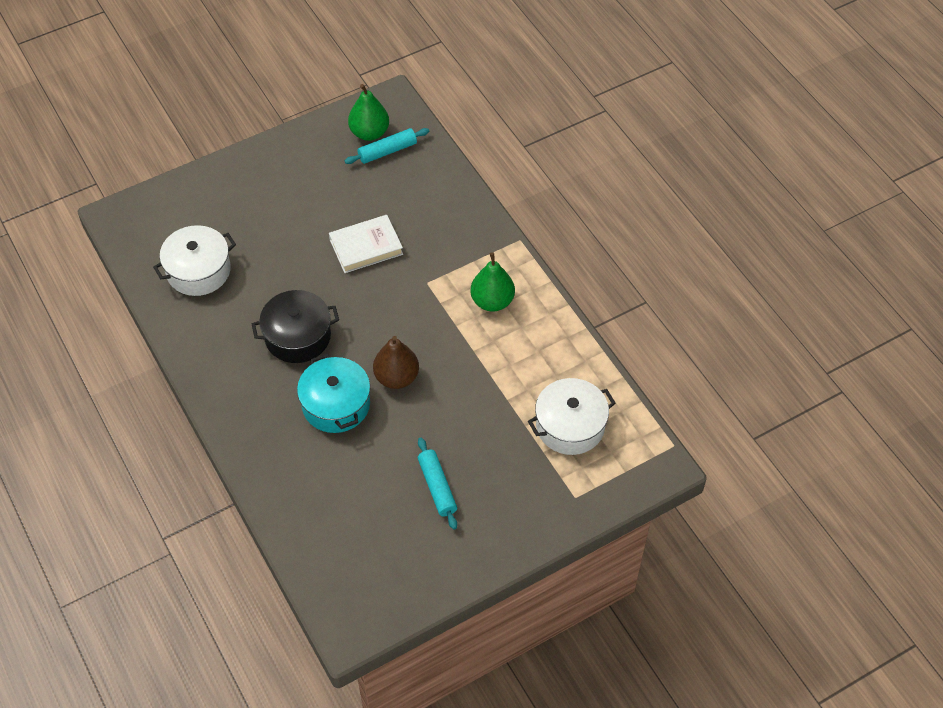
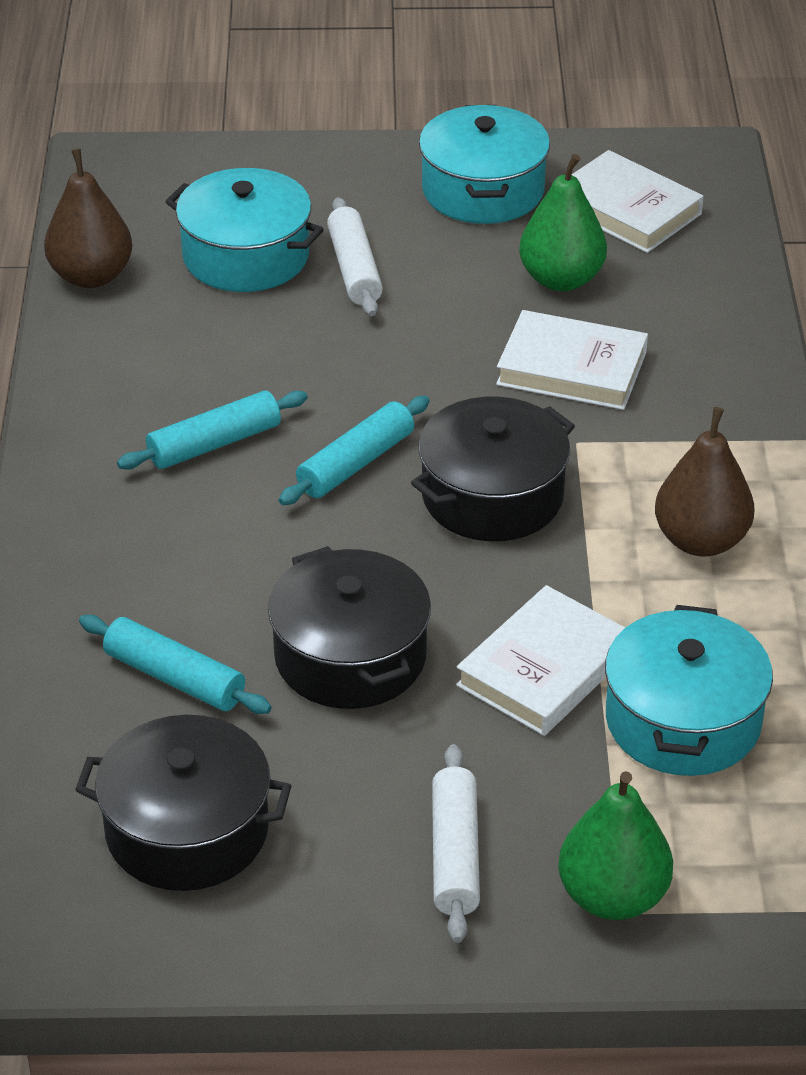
black pot: 1 -> 3
brown pear: 1 -> 2
turquoise pot: 1 -> 3
turquoise rolling pin: 2 -> 3
white book: 1 -> 3
white pot: 2 -> 0
white rolling pin: 0 -> 2

